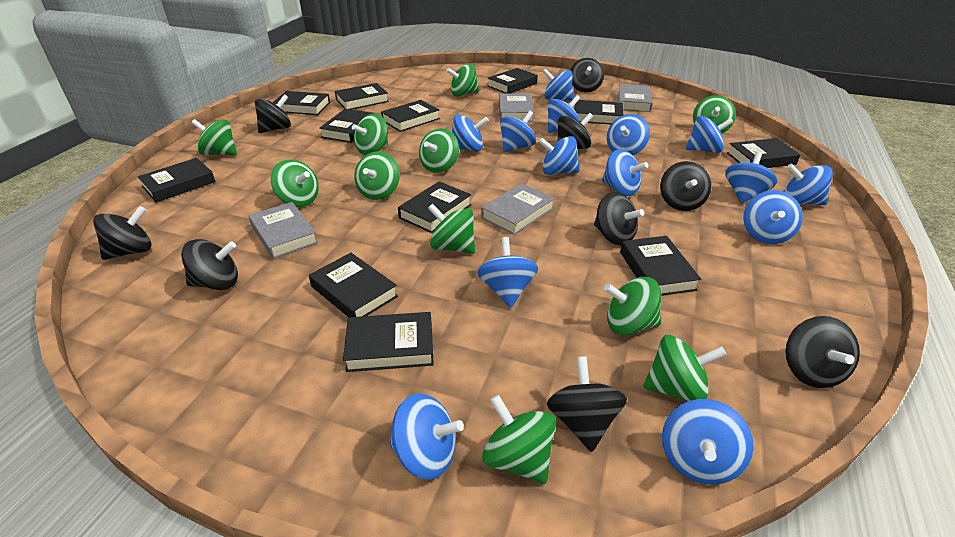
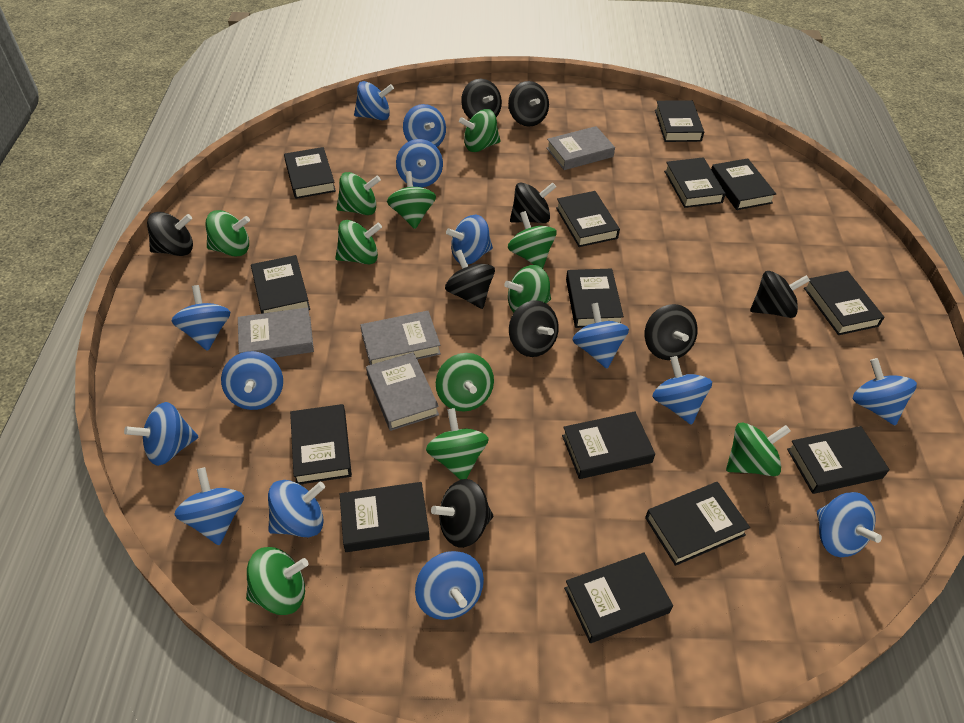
black book: 12 -> 14

